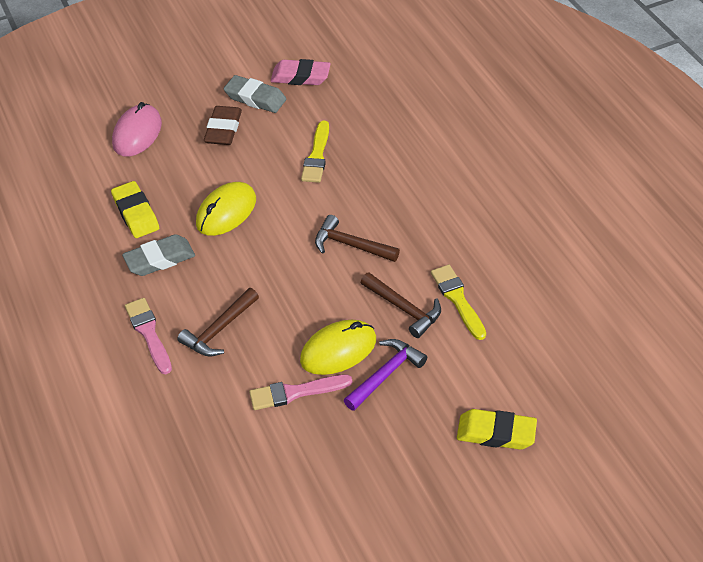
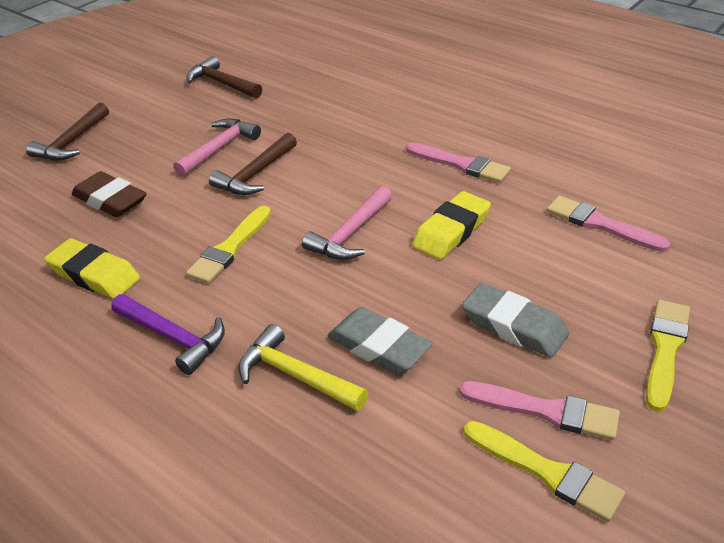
pink brush: 2 -> 3
pink eraser: 1 -> 0
pink hammer: 0 -> 2
pink mouse: 1 -> 0
yellow brush: 2 -> 3
yellow hammer: 0 -> 1
yellow mouse: 2 -> 0

